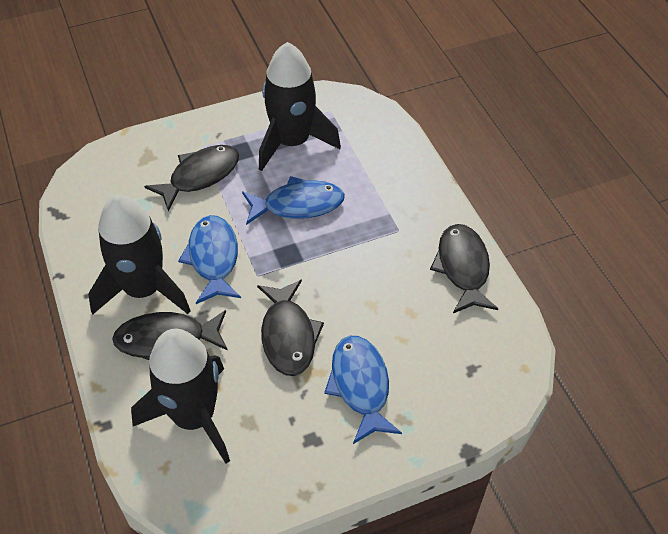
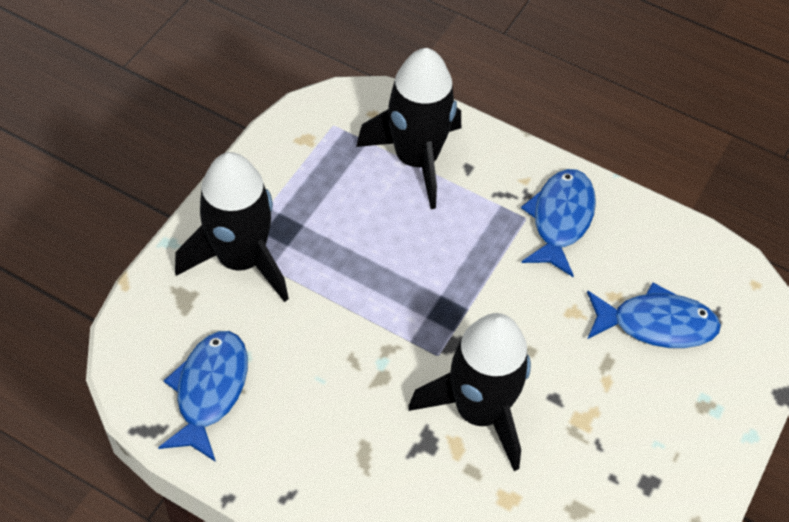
black fish: 4 -> 0

